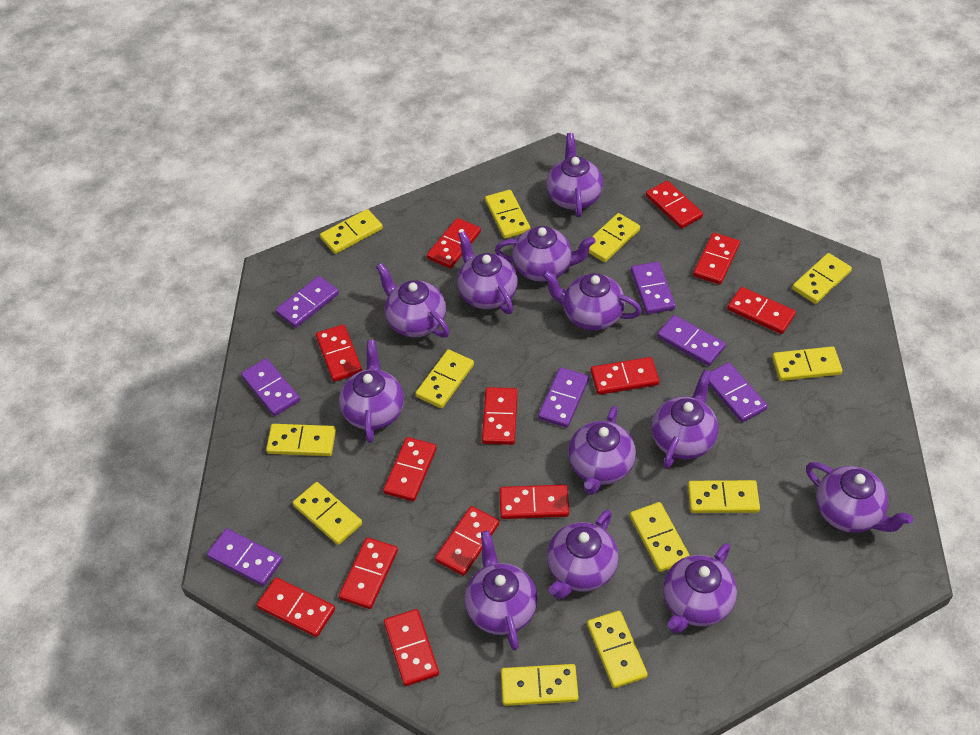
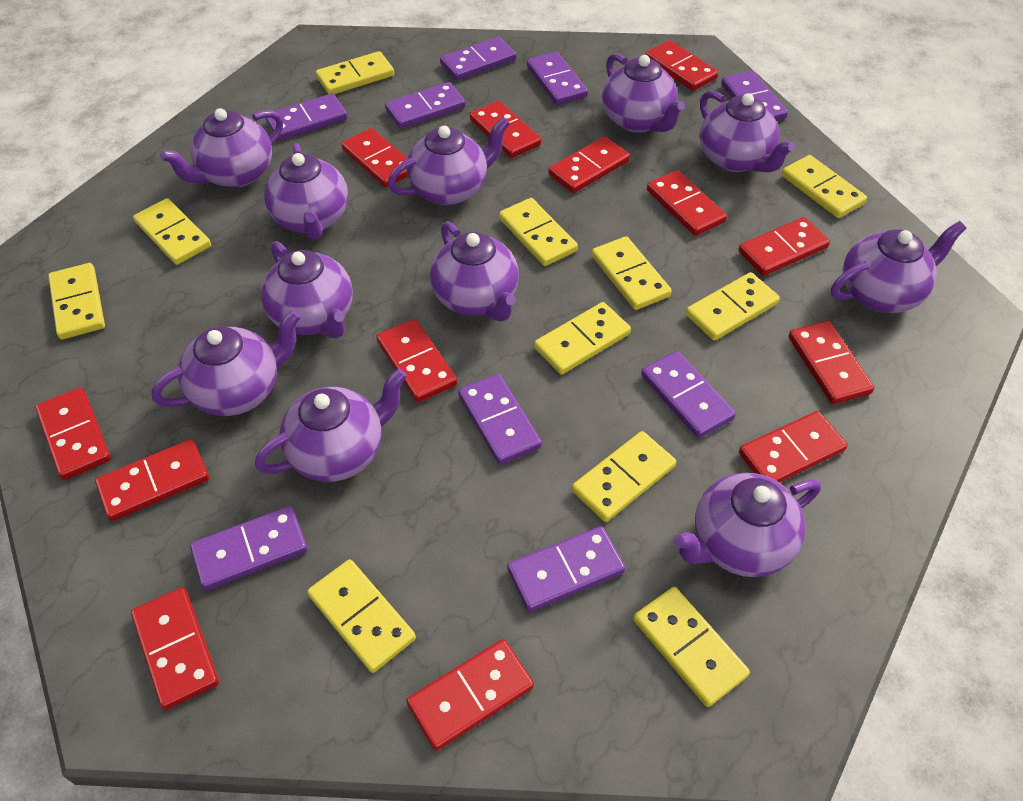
purple domino: 7 -> 9
purple teapot: 12 -> 11
yellow domino: 12 -> 11

